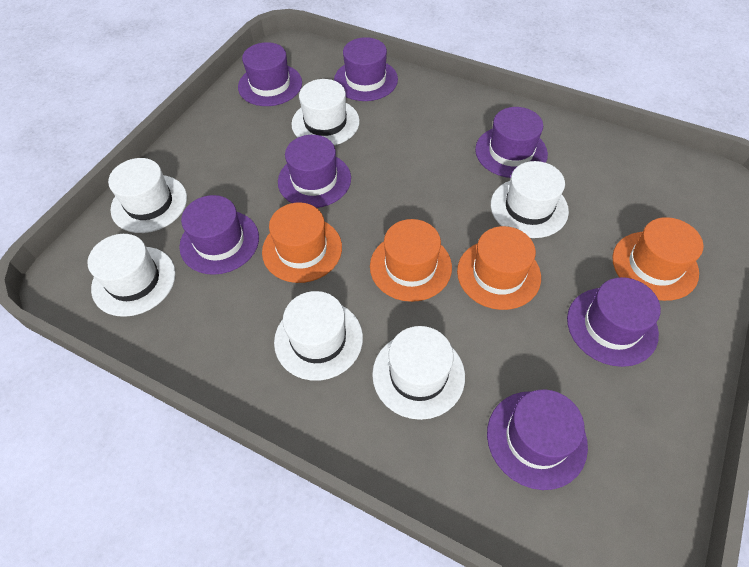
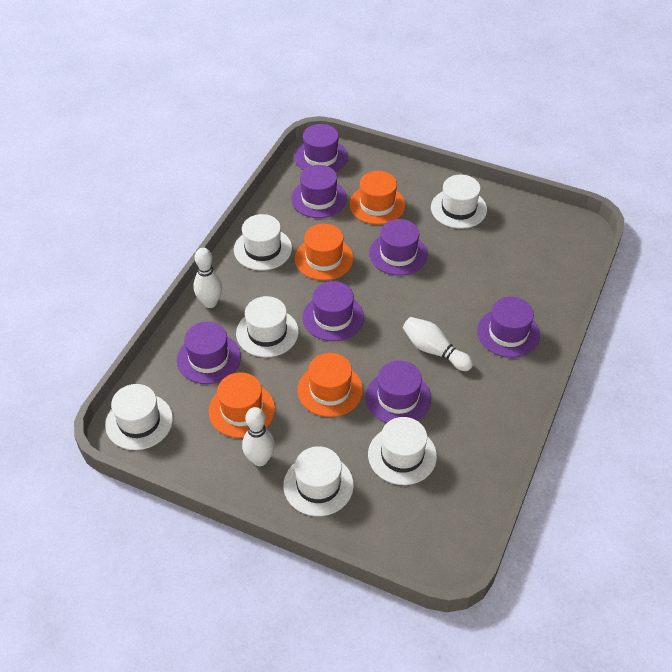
white bowling pin: 0 -> 3

